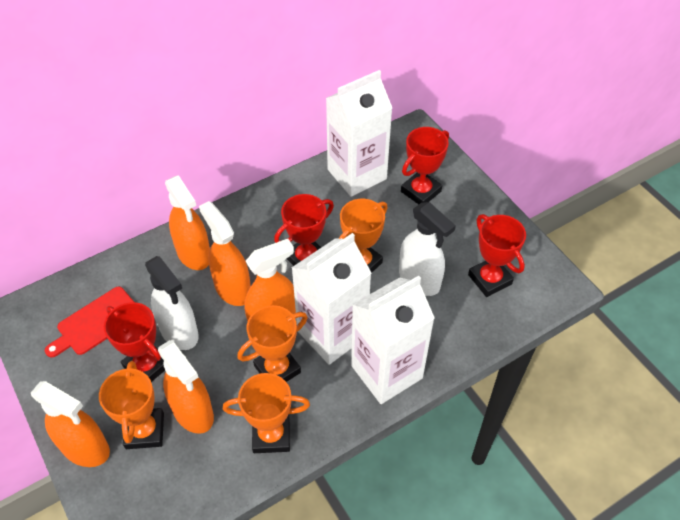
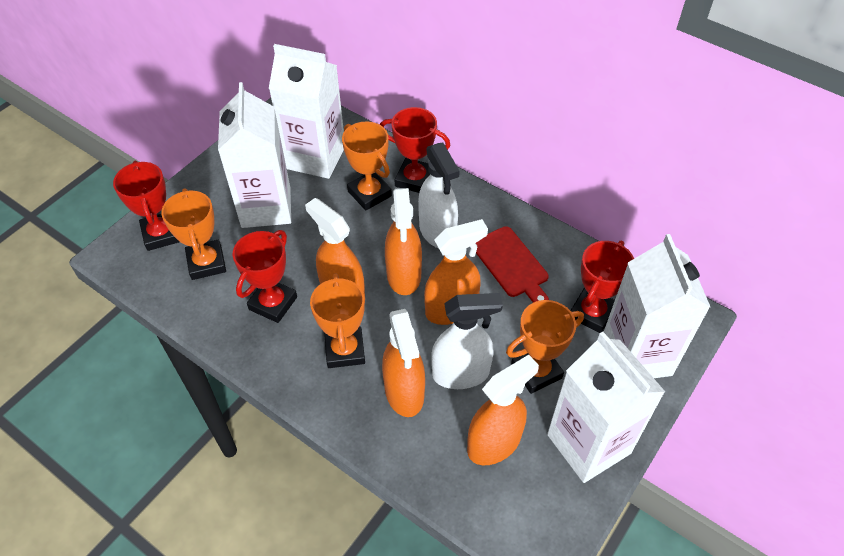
white carton: 3 -> 4

